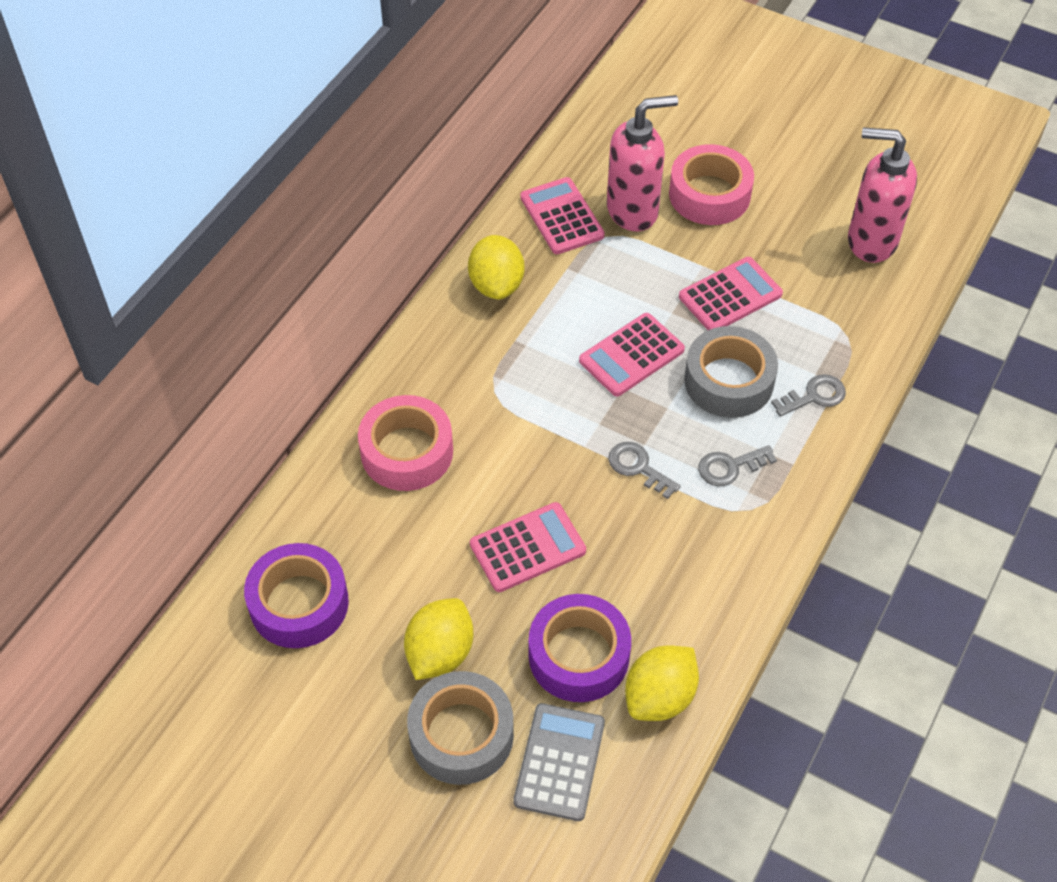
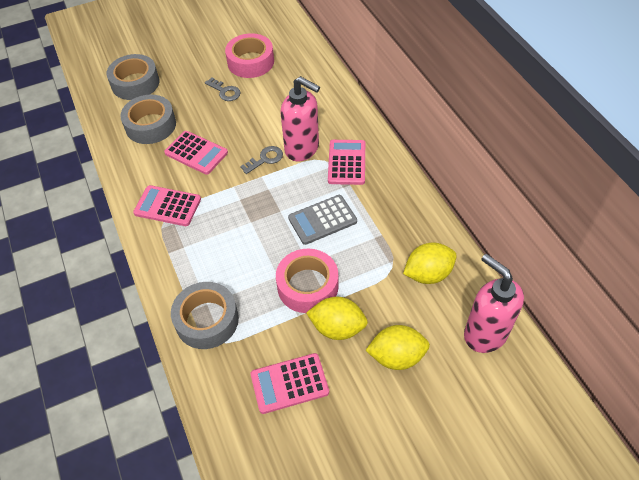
grey key: 3 -> 2
grey tape: 2 -> 3
purple tape: 2 -> 0

